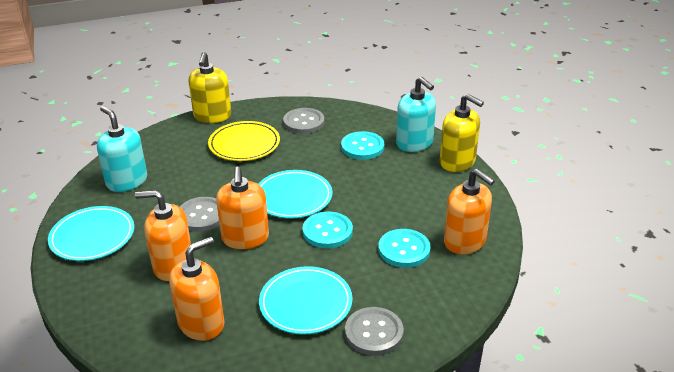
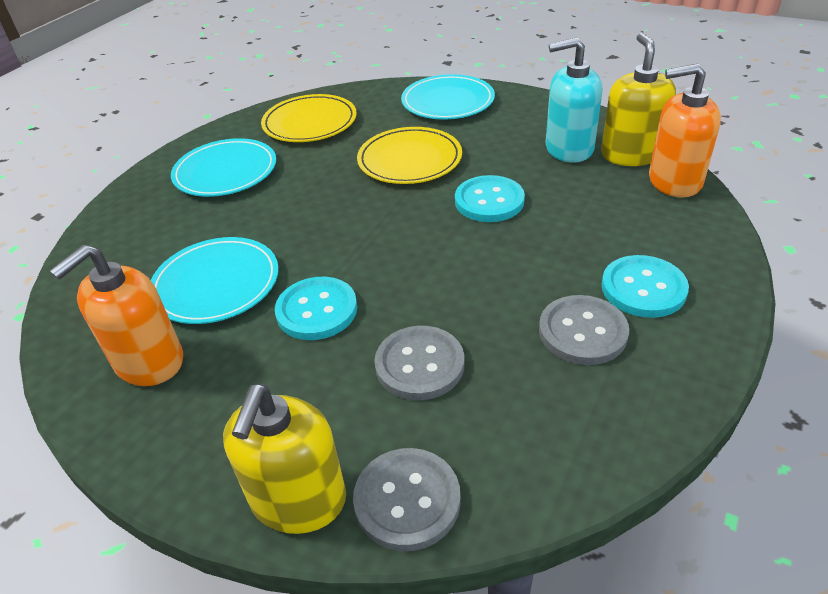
orange soap dispenser: 4 -> 2
turquoise soap dispenser: 2 -> 1
yellow plate: 1 -> 2

